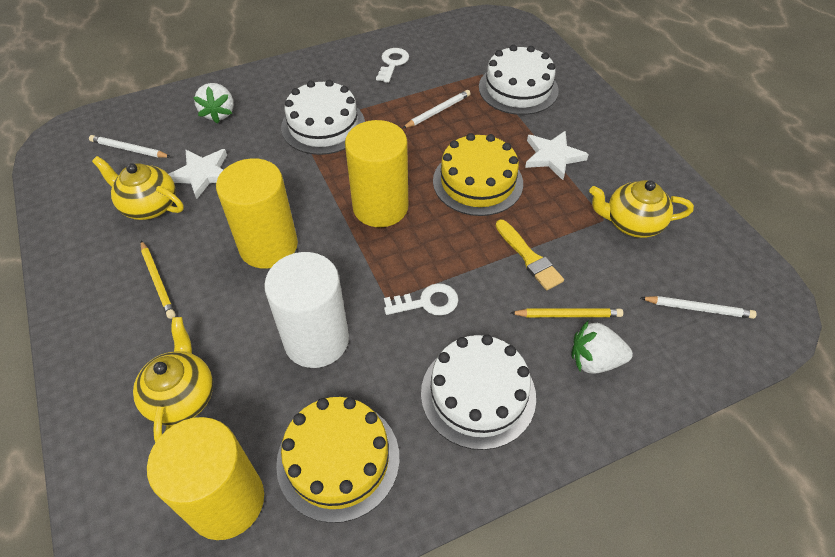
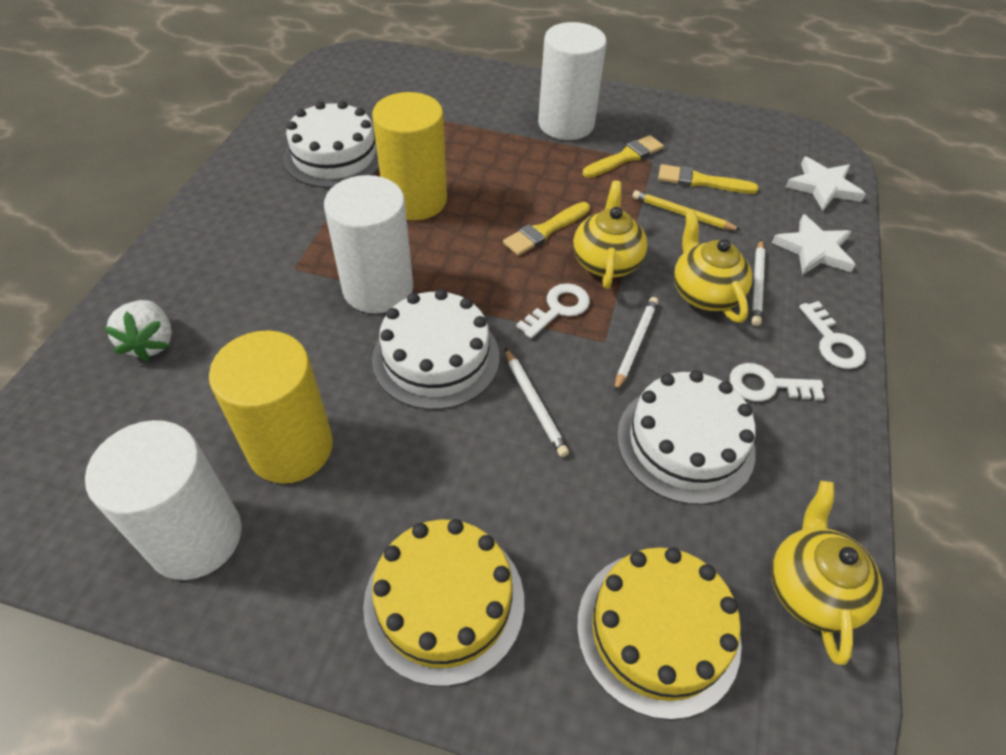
white cylinder: 1 -> 3
white key: 2 -> 3
white strawberry: 2 -> 1
yellow brush: 1 -> 3
yellow cylinder: 3 -> 2
yellow pencil: 2 -> 1

